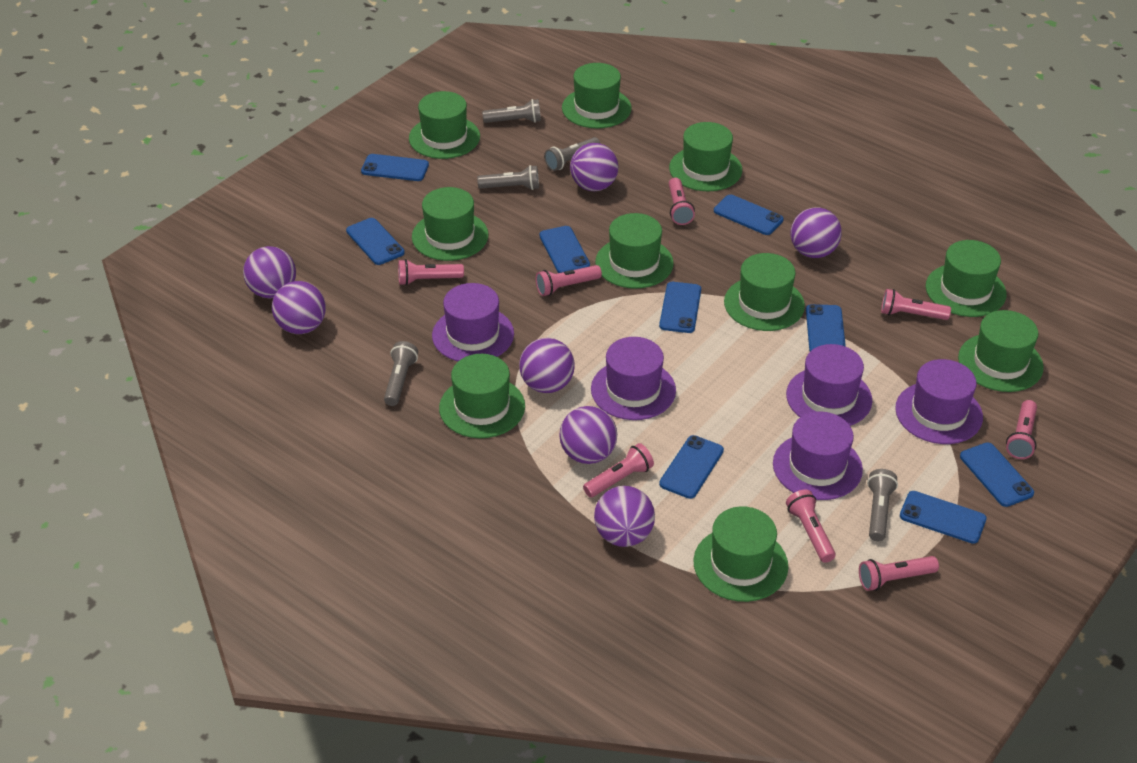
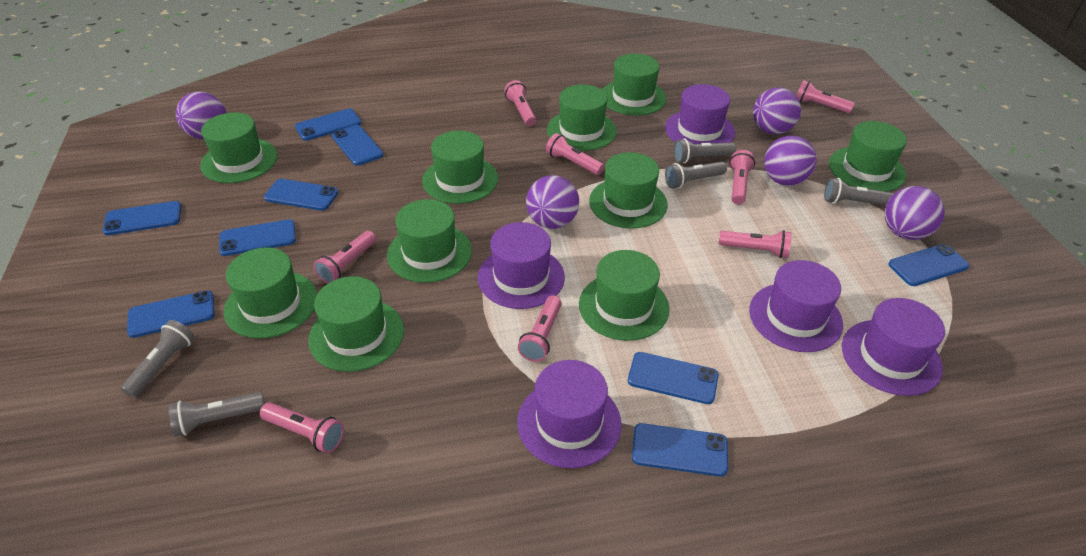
purple ball: 7 -> 5

